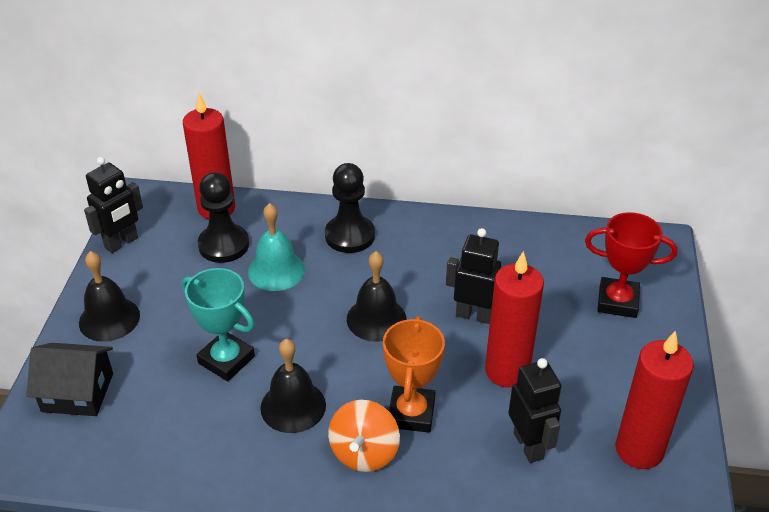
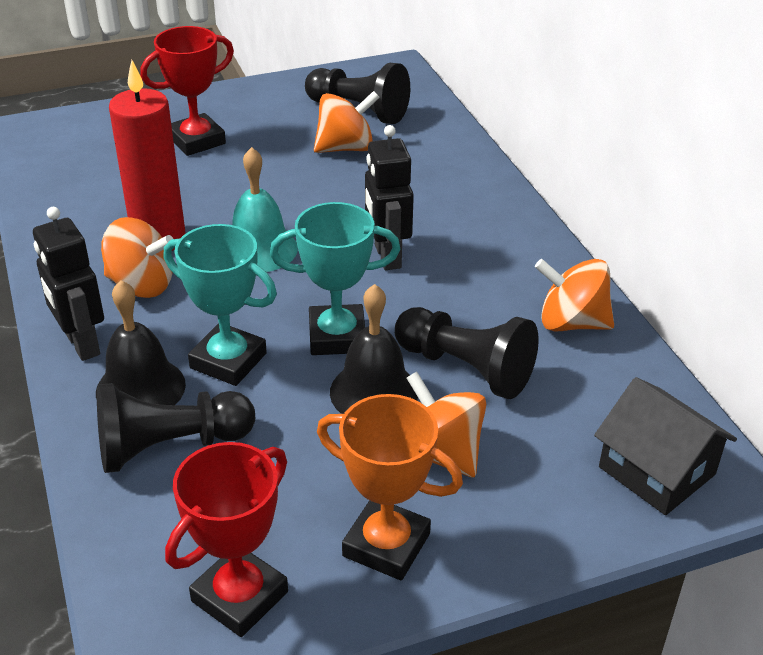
black bell: 3 -> 2
black pawn: 2 -> 3
black robot: 3 -> 2
orange spinning top: 1 -> 4
red candle: 3 -> 1
red trophy: 1 -> 2
turquoise trophy: 1 -> 2

